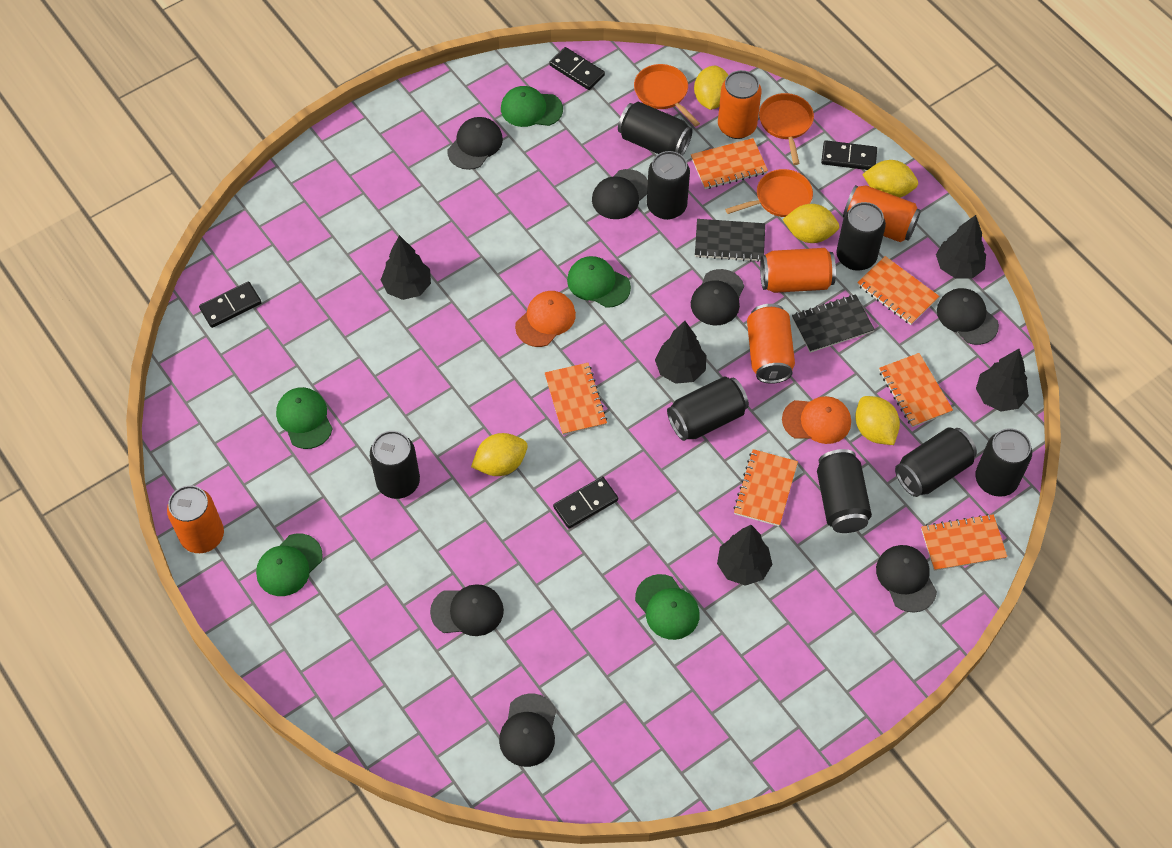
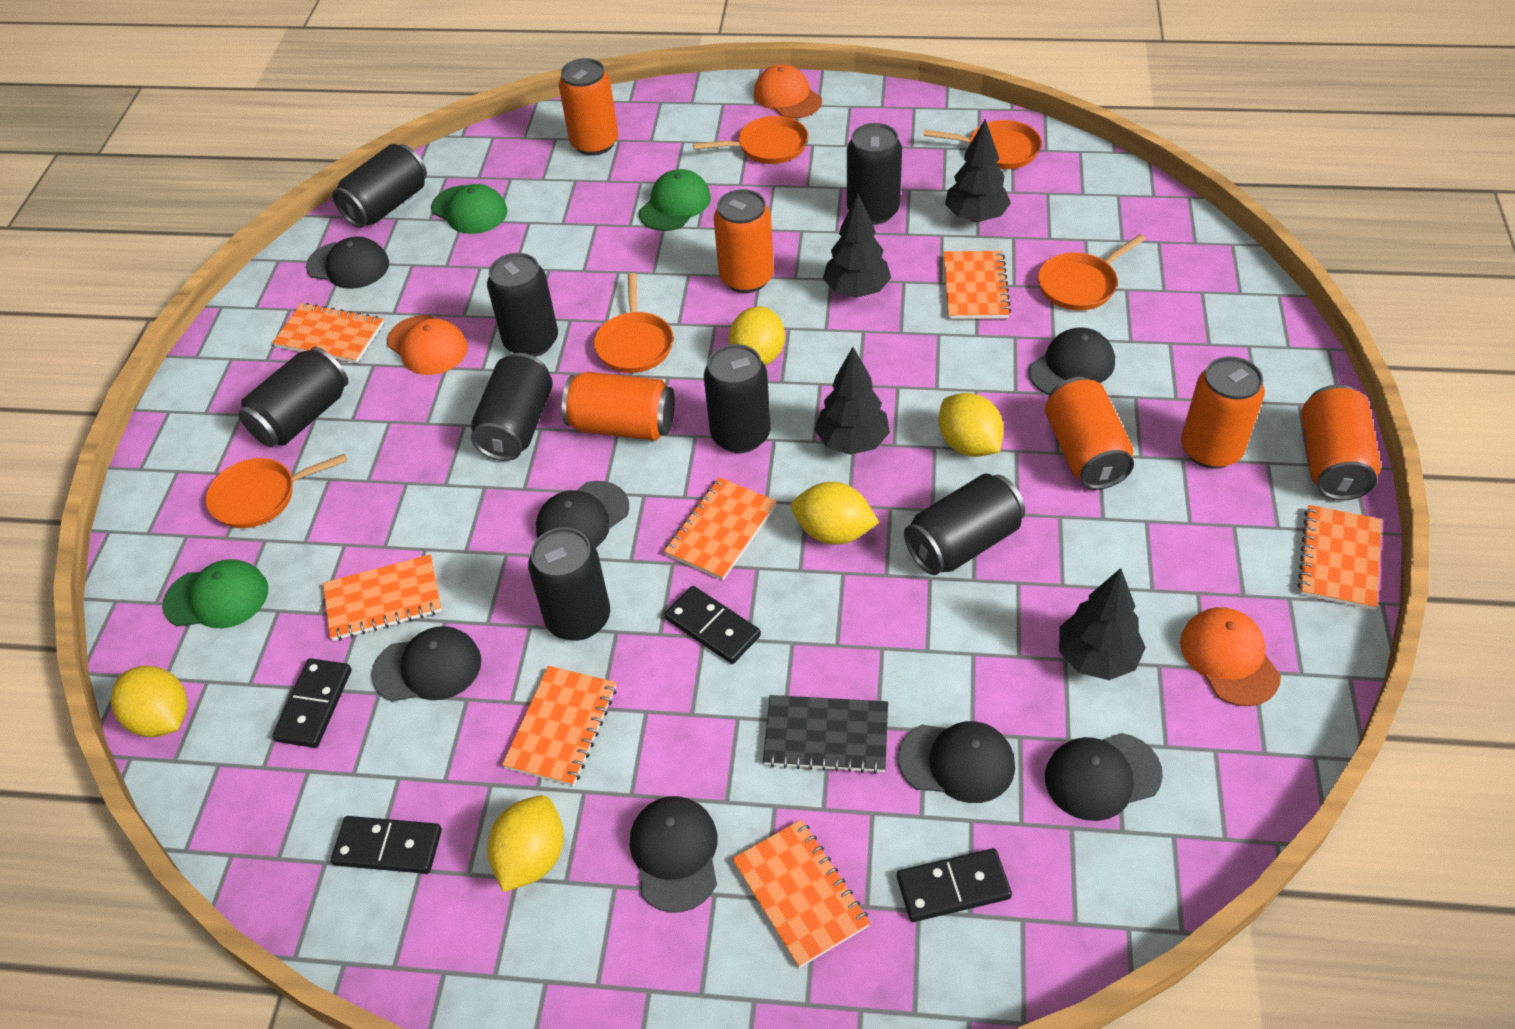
black notebook: 2 -> 1
black tree: 5 -> 4
green cap: 5 -> 3
orange can: 5 -> 6
orange cap: 2 -> 3
orange notebook: 6 -> 7
orange pan: 3 -> 5

